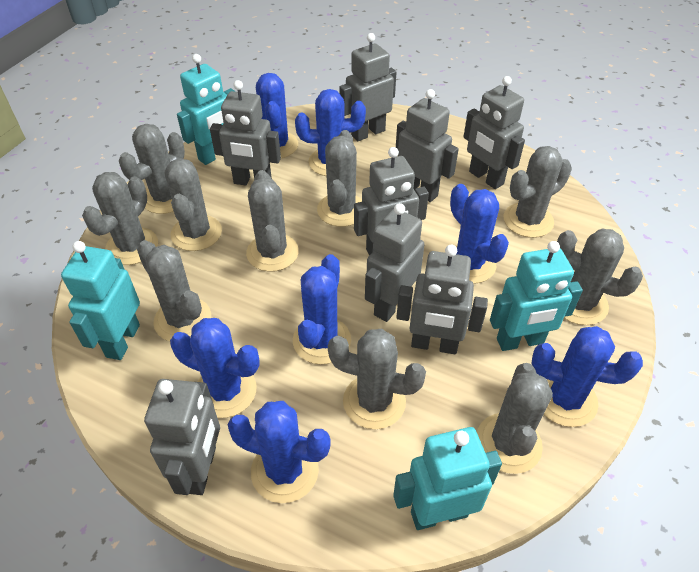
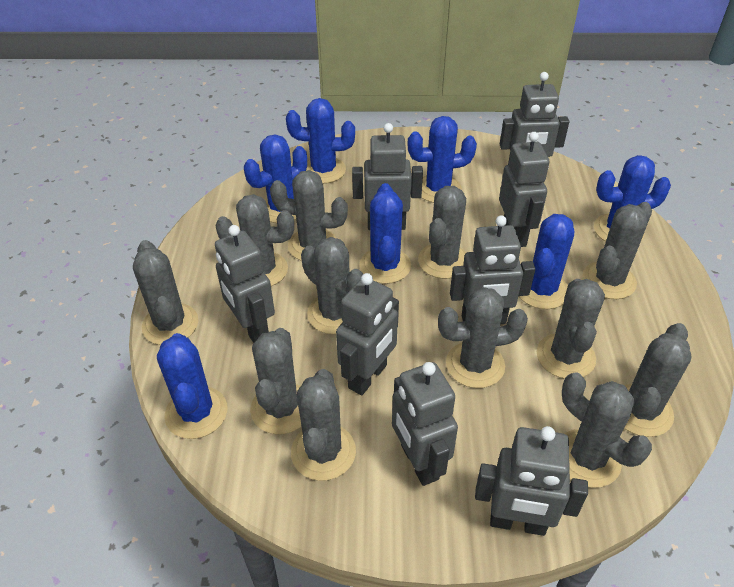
grey cactus: 10 -> 12
turquoise robot: 4 -> 0

